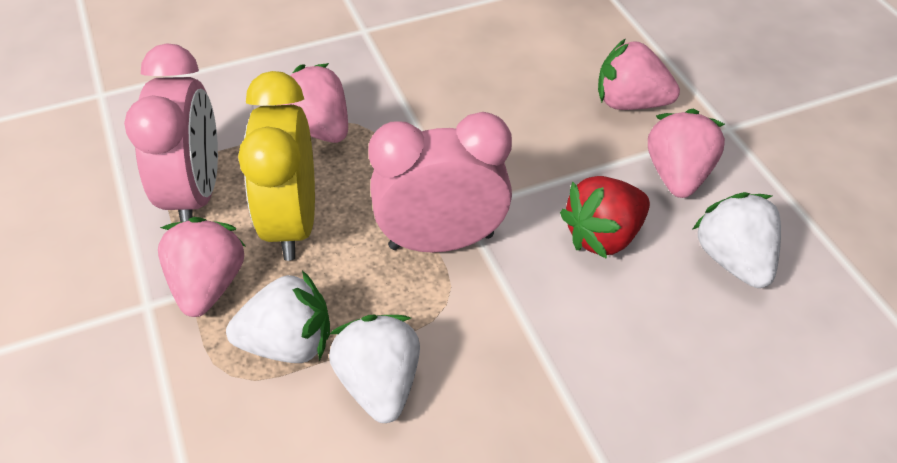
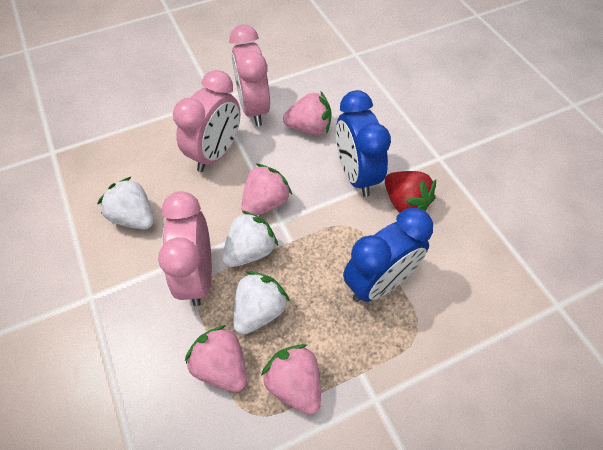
blue clock: 0 -> 2
pink clock: 2 -> 3
yellow clock: 1 -> 0

